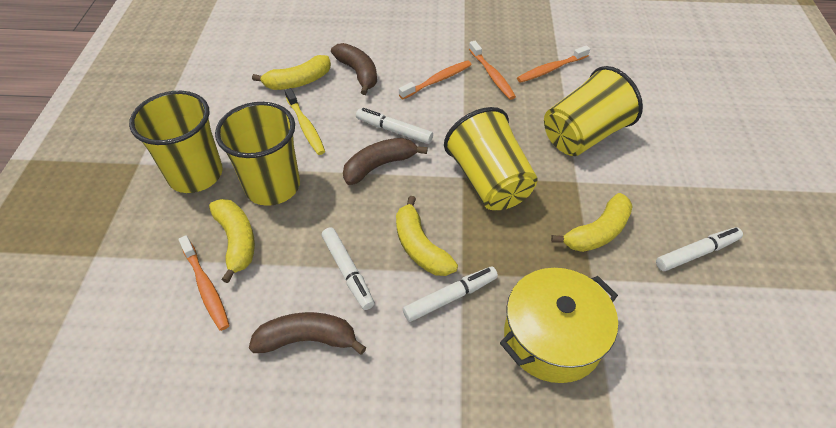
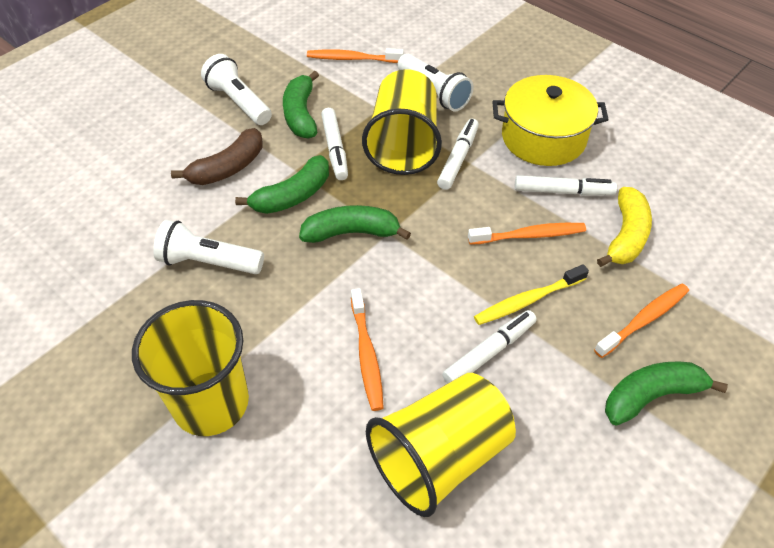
brown banana: 3 -> 1
green banana: 0 -> 4
white flashlight: 0 -> 3
yellow banana: 4 -> 1
yellow cup: 4 -> 3

